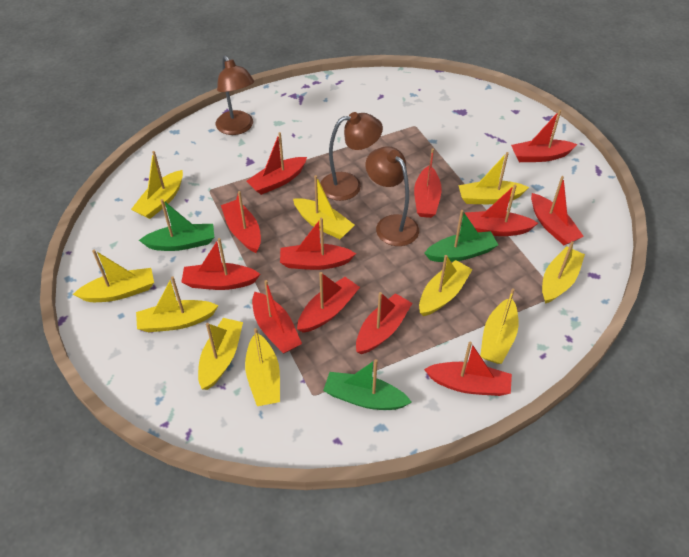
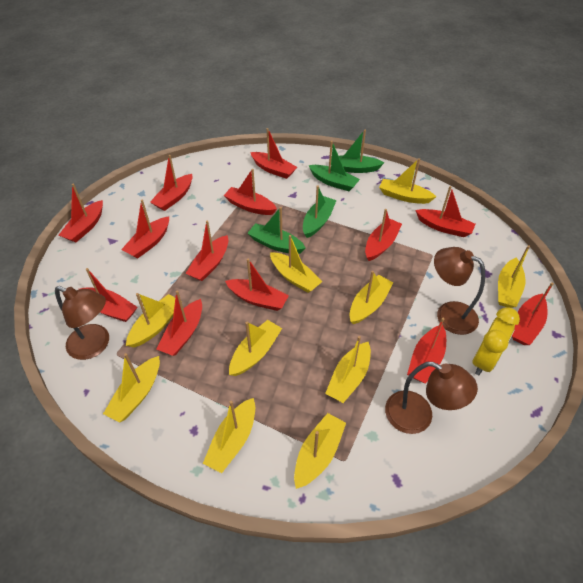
green boat: 3 -> 4
red boat: 12 -> 13
yellow clock: 0 -> 1

